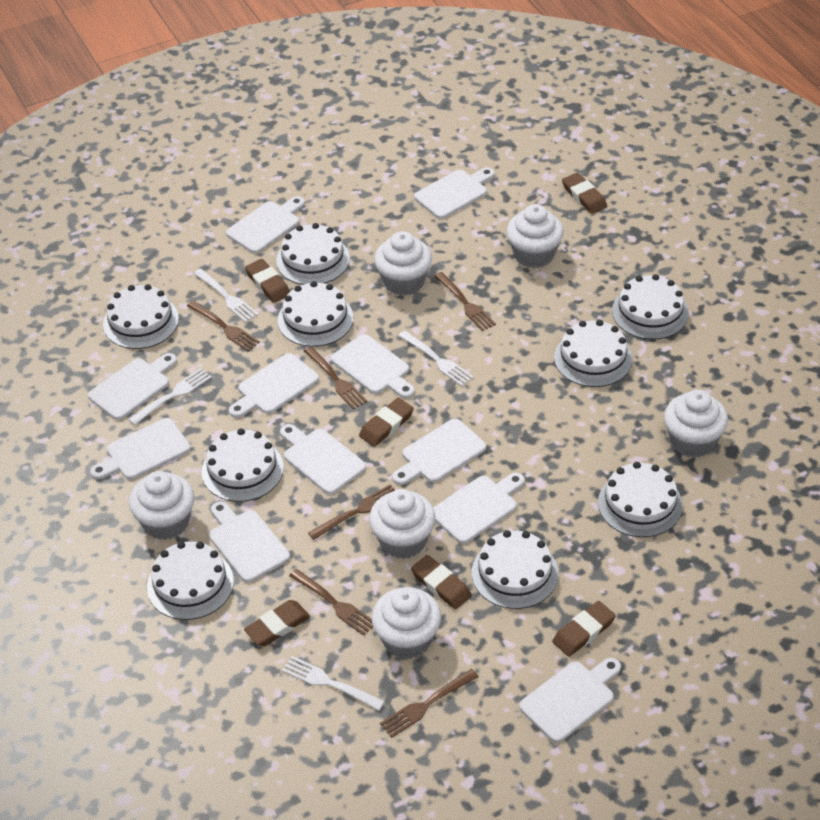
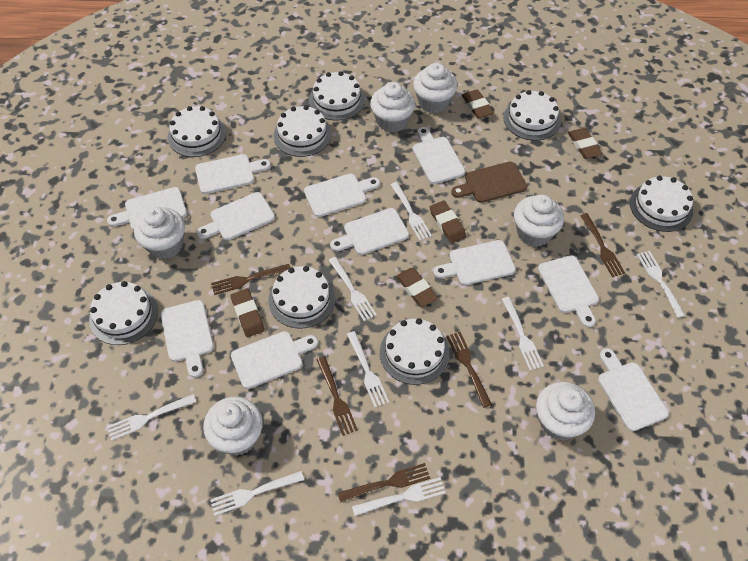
brown cutting board: 0 -> 1
brown eraser: 6 -> 5
brown fork: 6 -> 5
white cake: 9 -> 8
white fork: 4 -> 8

